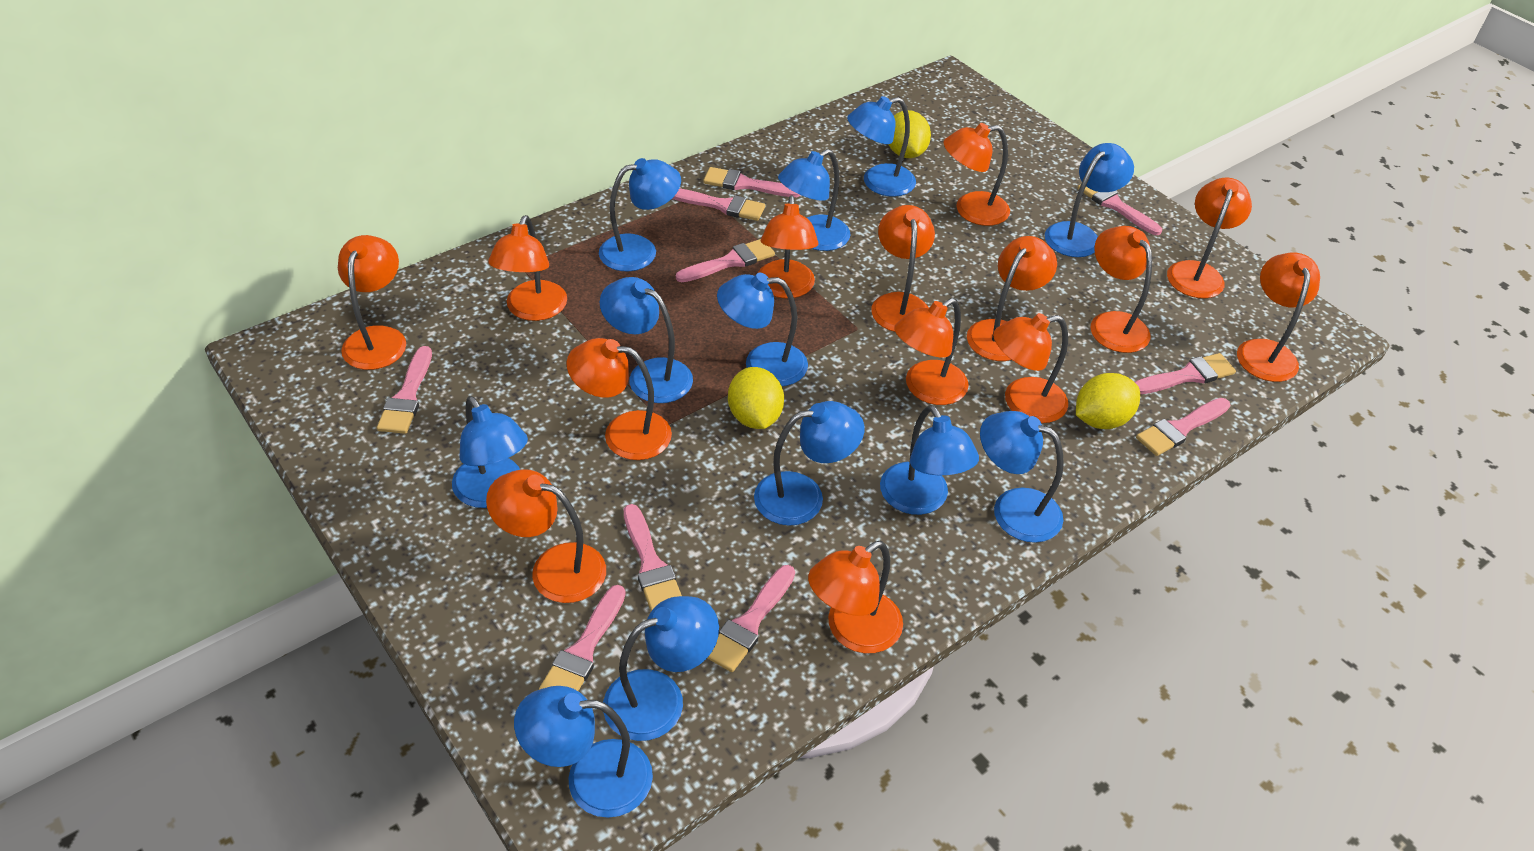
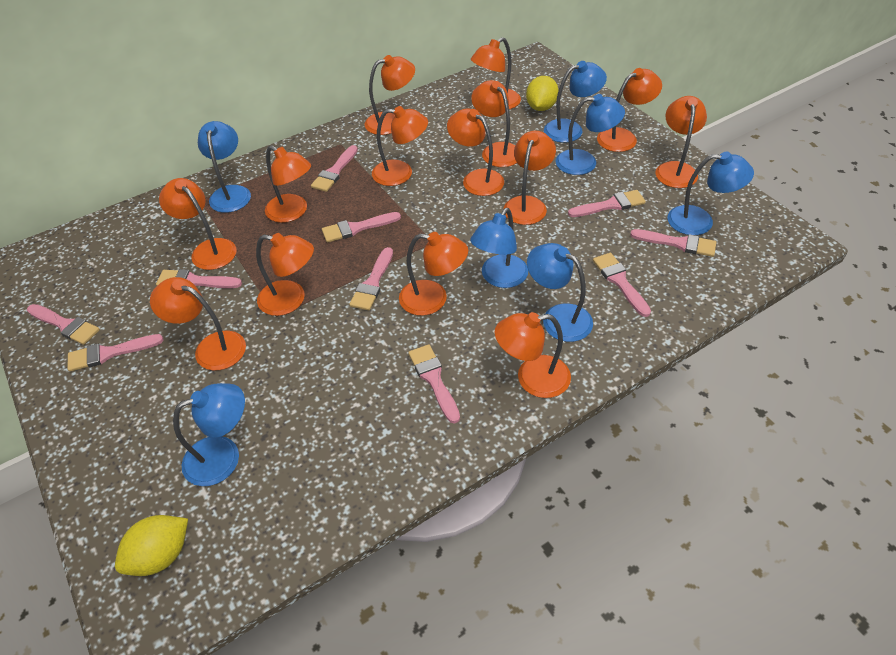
blue lamp: 12 -> 7
yellow lemon: 3 -> 2

